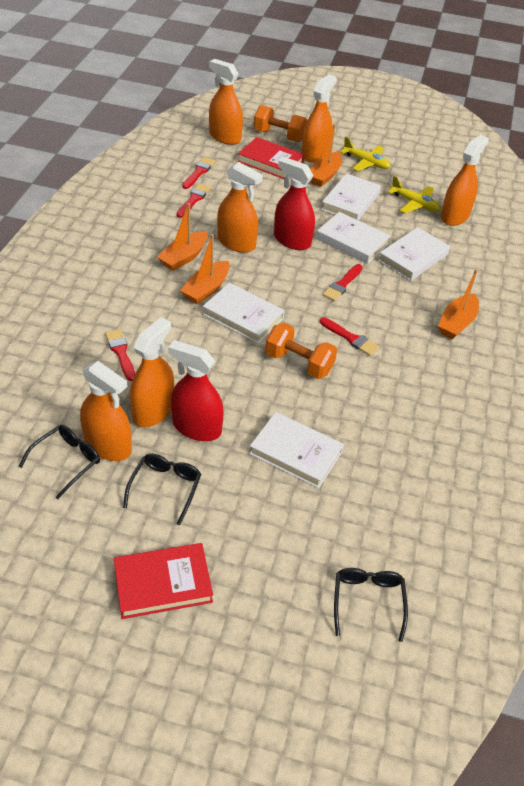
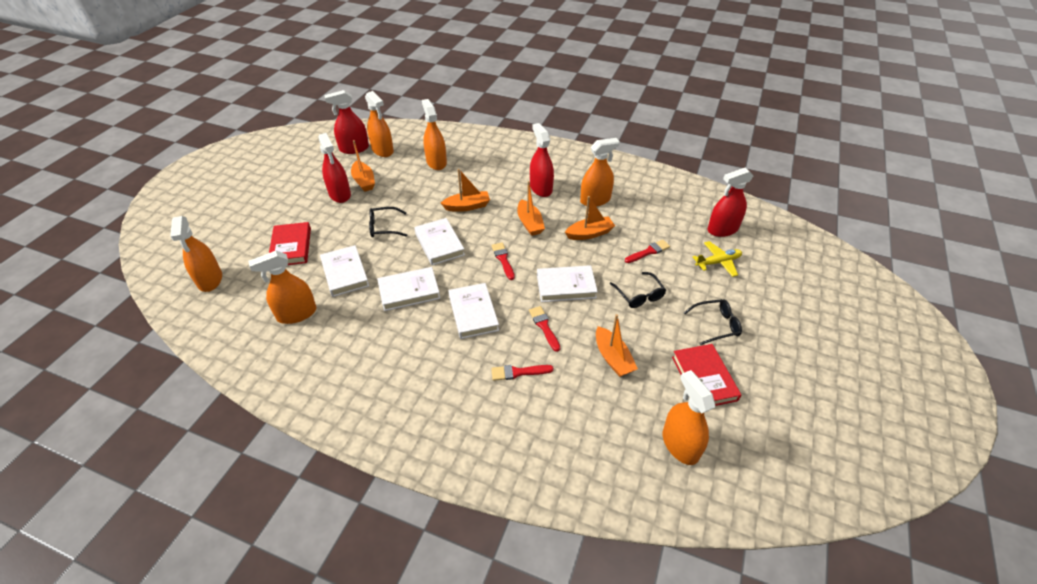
orange boat: 4 -> 5
orange dumbbell: 2 -> 0
red brush: 5 -> 4
red spray bottle: 2 -> 4
yellow plane: 2 -> 1

